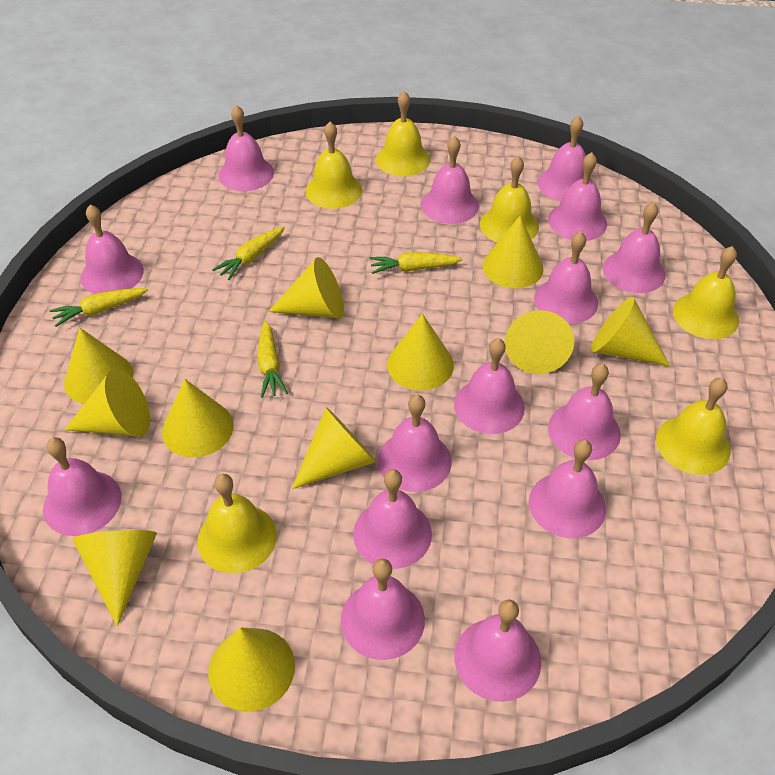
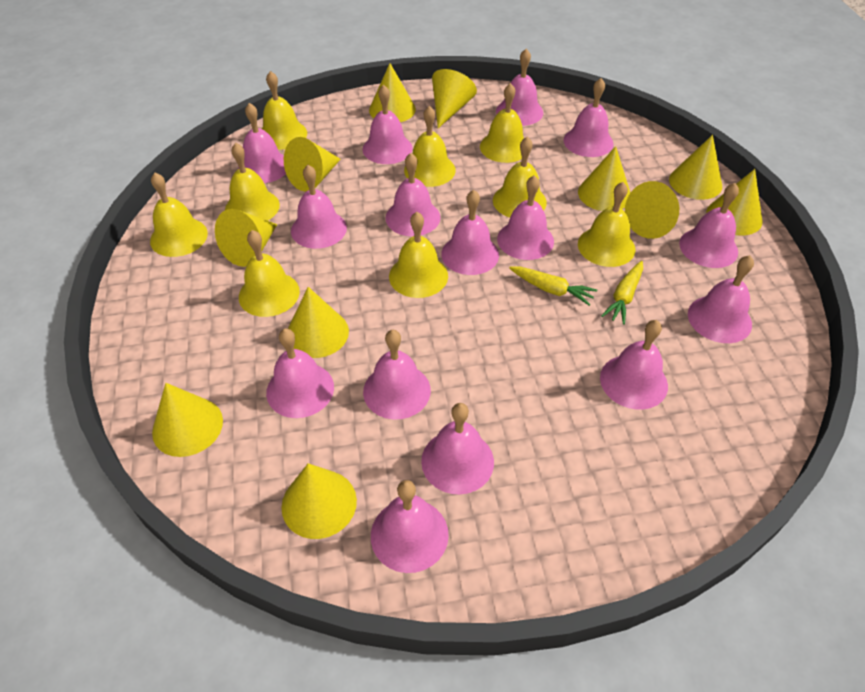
yellow bell: 6 -> 9
yellow carrot: 4 -> 2

